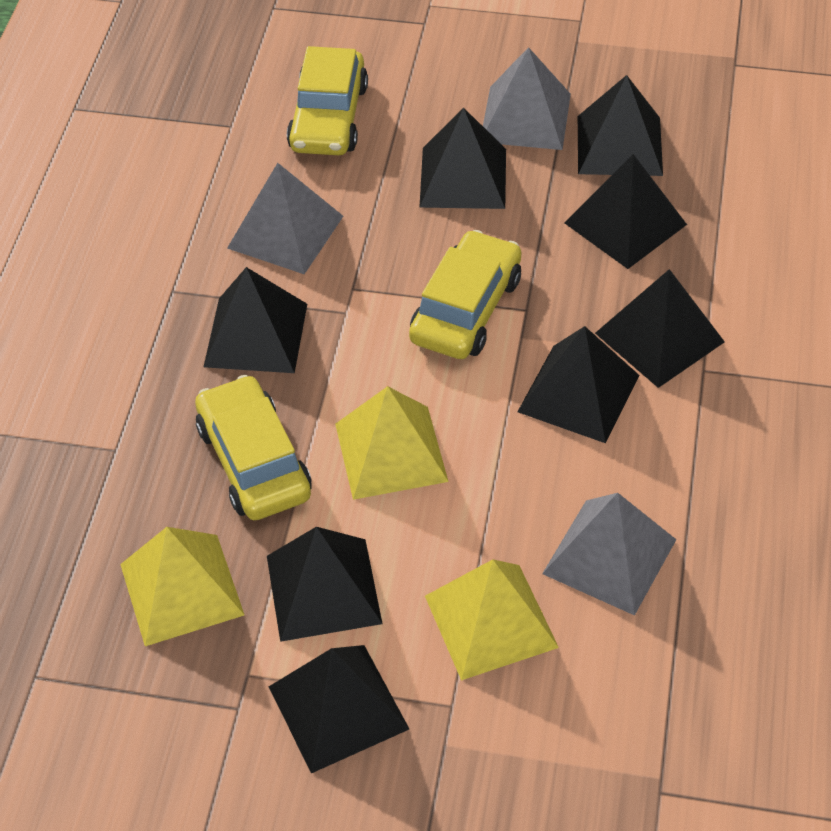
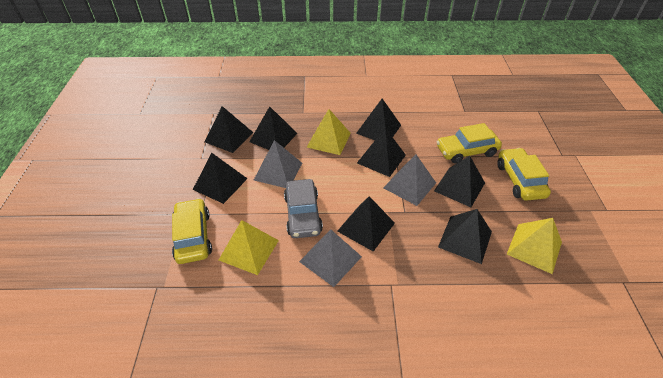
grey car: 0 -> 1

